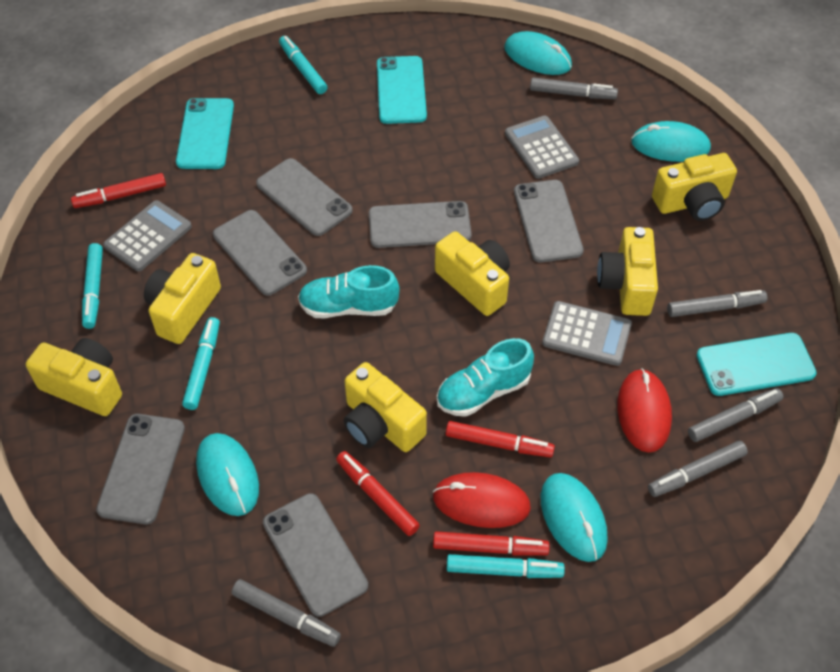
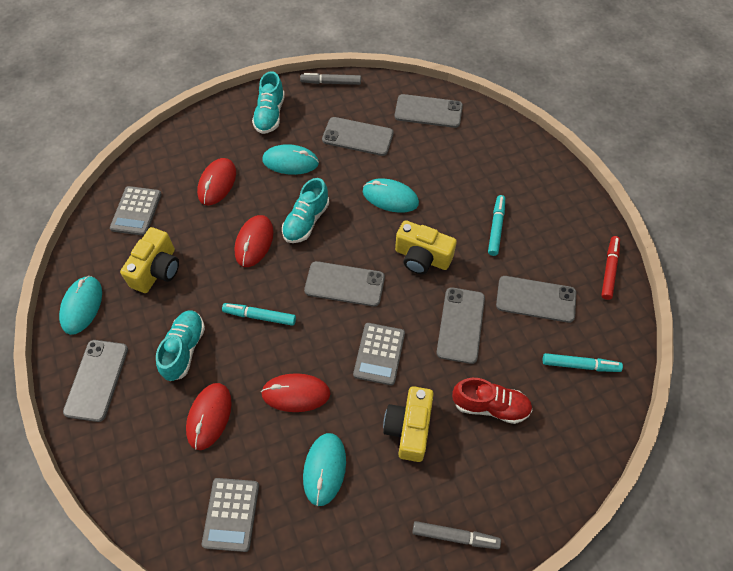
grey marker: 5 -> 2
red marker: 4 -> 1
red mouse: 2 -> 4
red shoe: 0 -> 1
turquoise marker: 4 -> 3
turquoise phone: 3 -> 0
turquoise shoe: 2 -> 3
yellow camera: 6 -> 3

